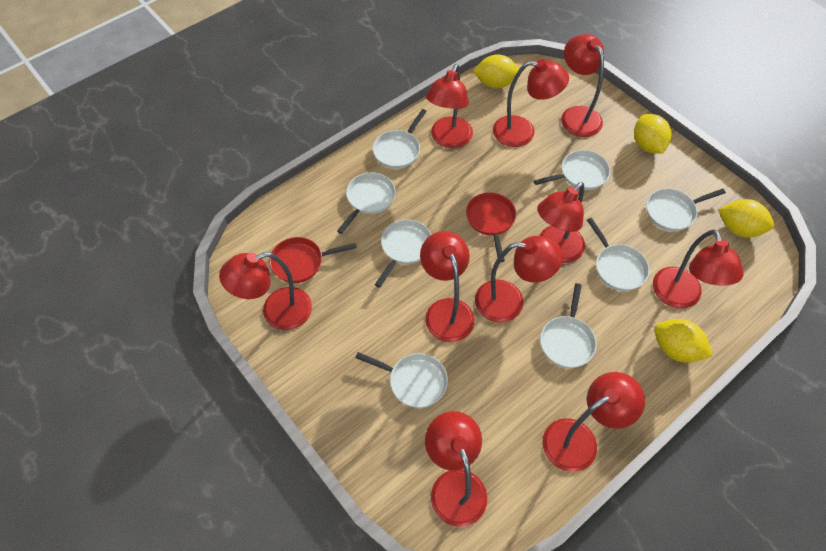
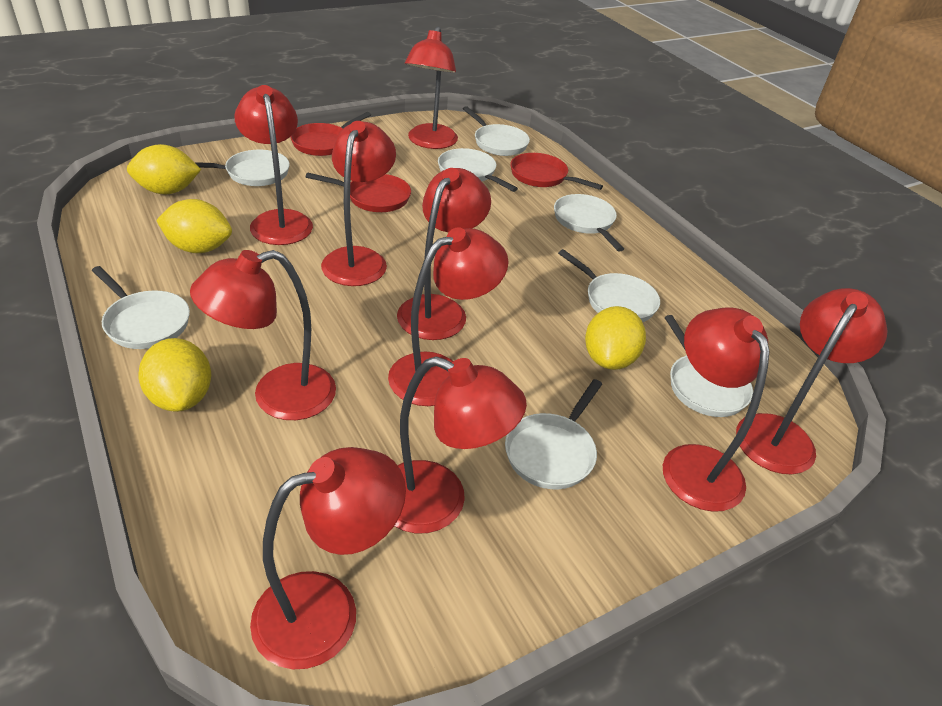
red pan: 2 -> 3

